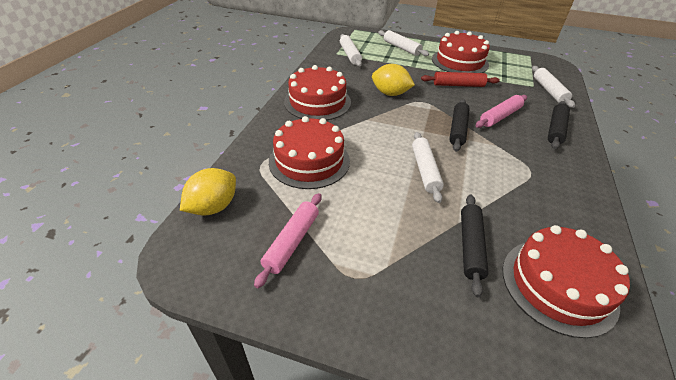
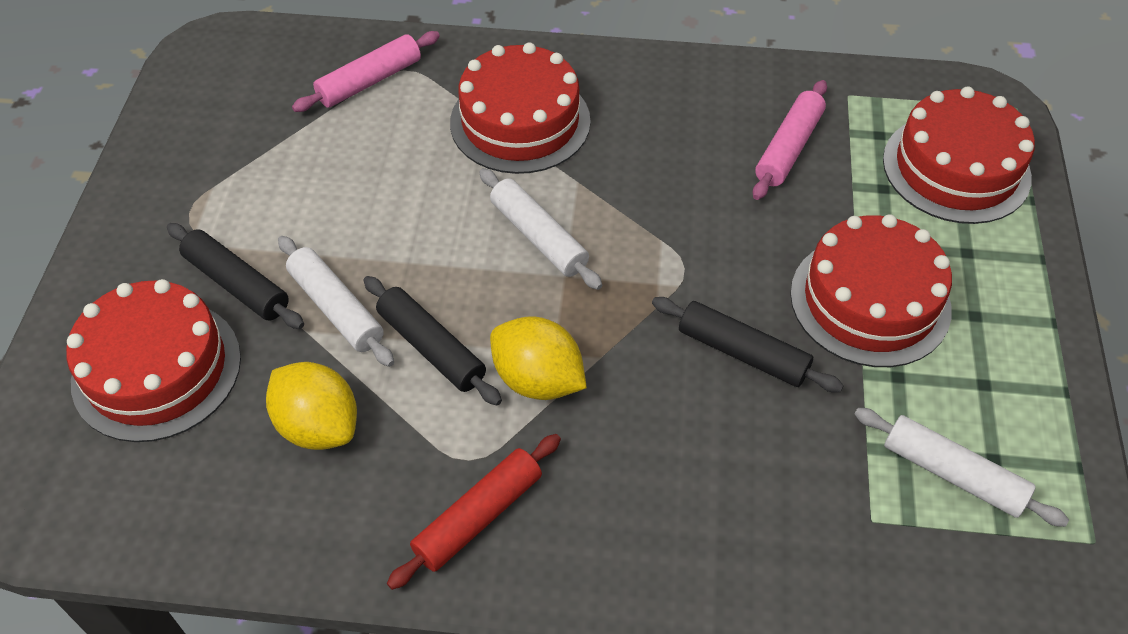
white rolling pin: 4 -> 3

